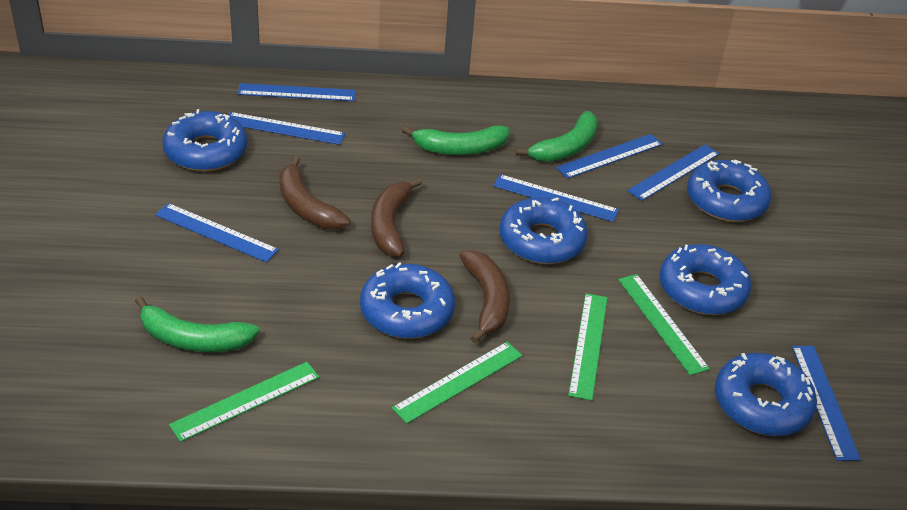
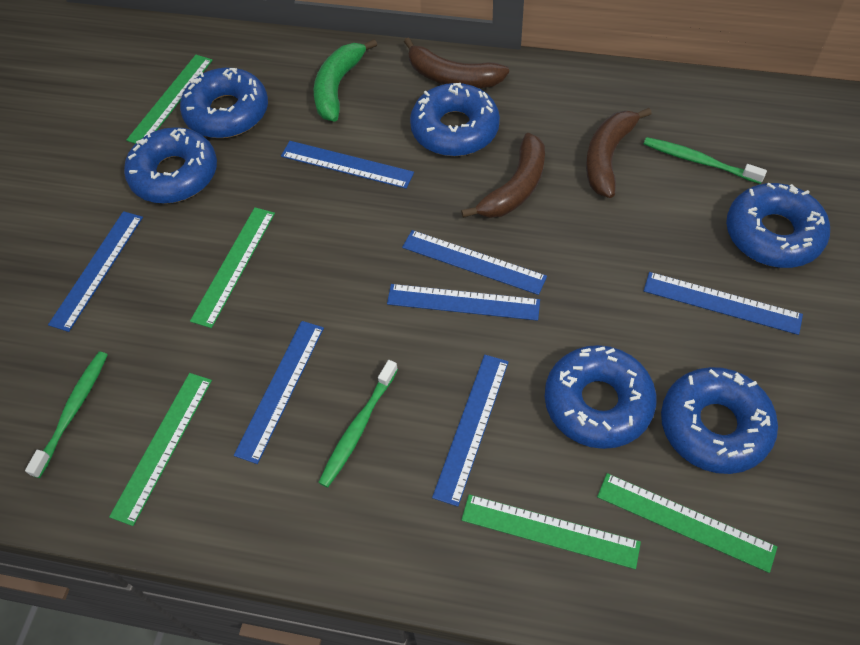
green banana: 3 -> 1
green ruler: 4 -> 5
green toothbrush: 0 -> 3

